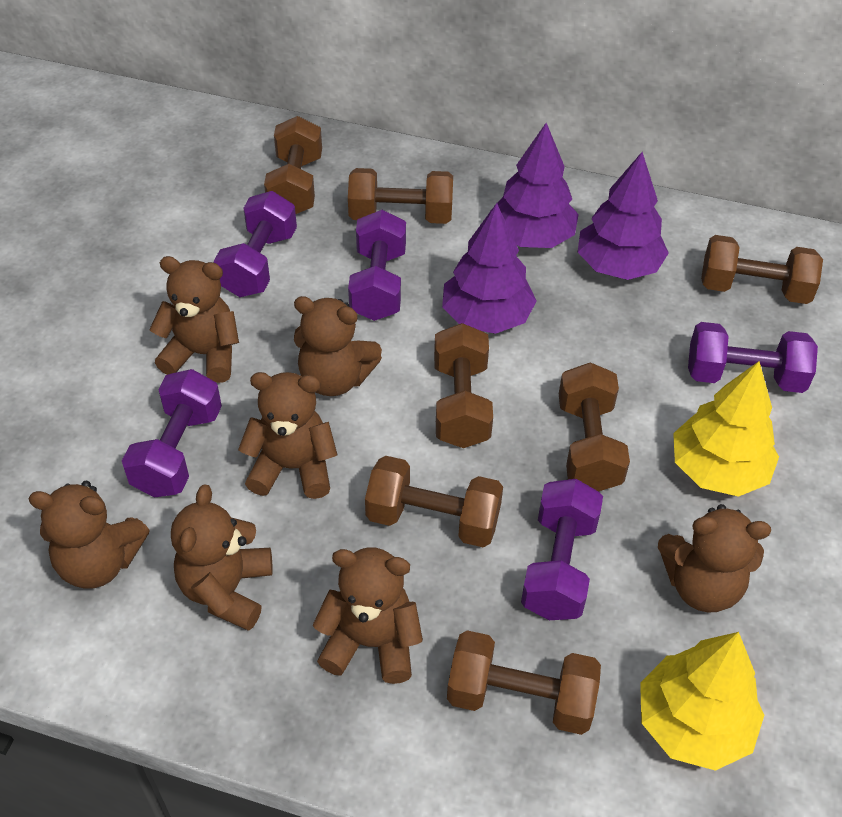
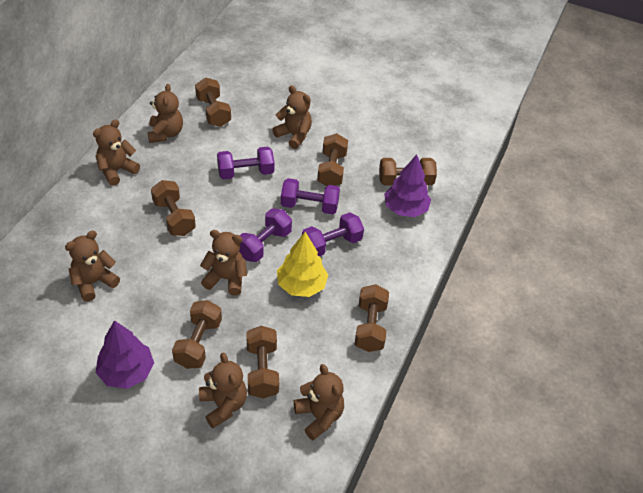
purple dumbbell: 5 -> 4
purple tree: 3 -> 2
yellow tree: 2 -> 1

